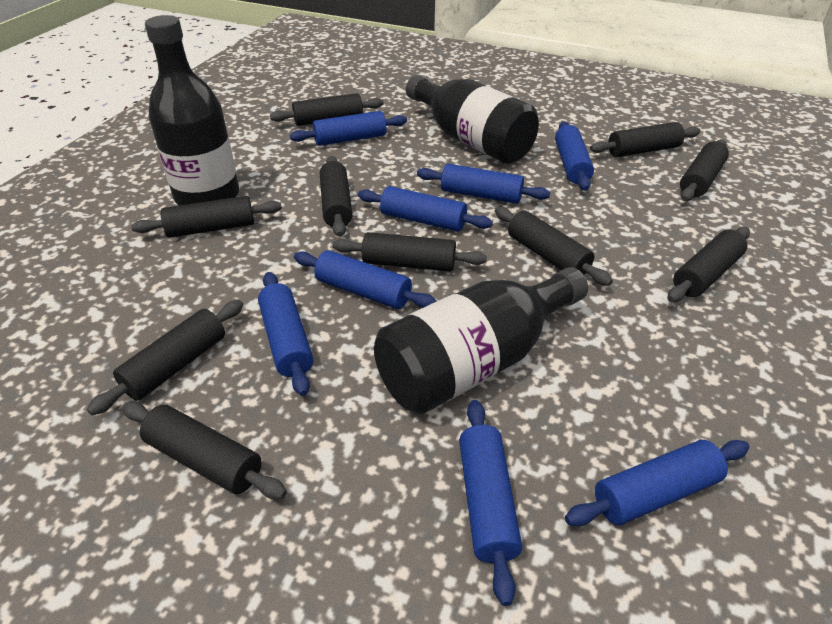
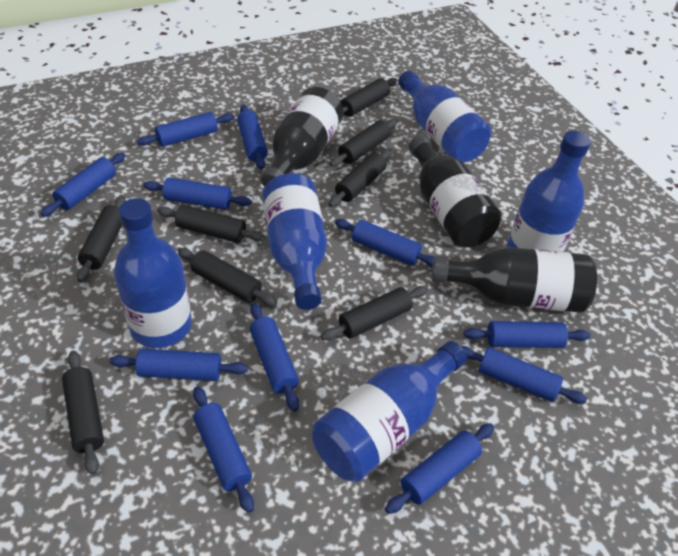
black rolling pin: 10 -> 8
blue bottle: 0 -> 5
blue rolling pin: 8 -> 11

